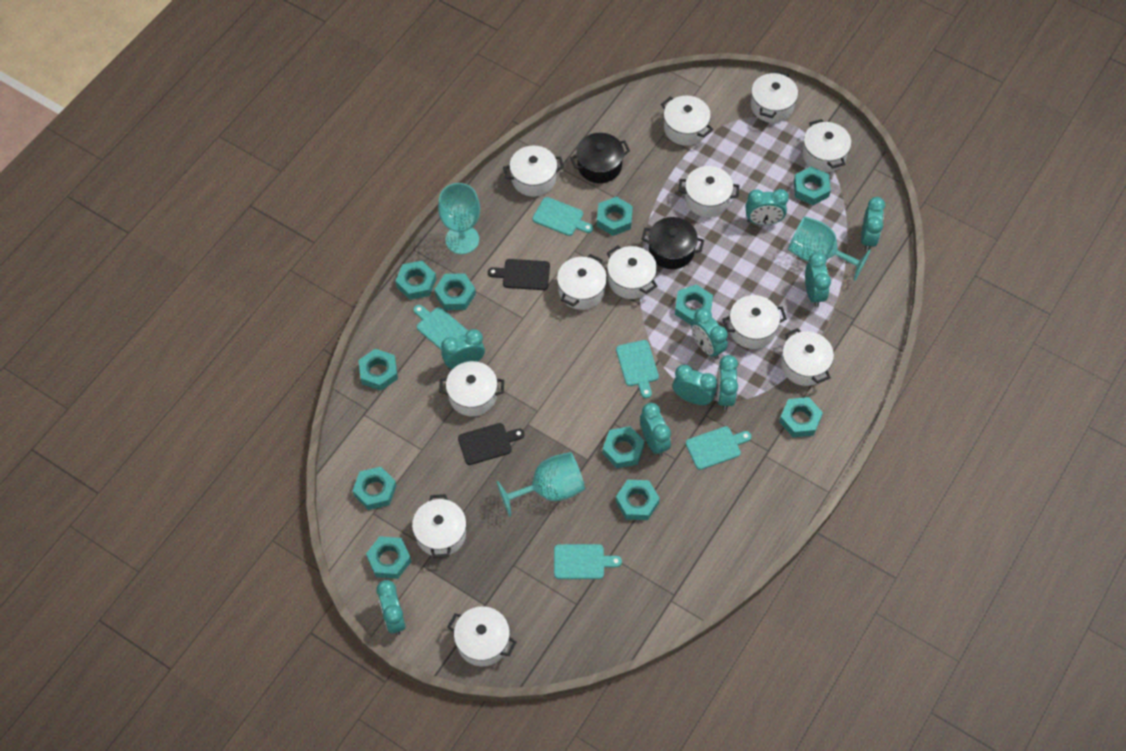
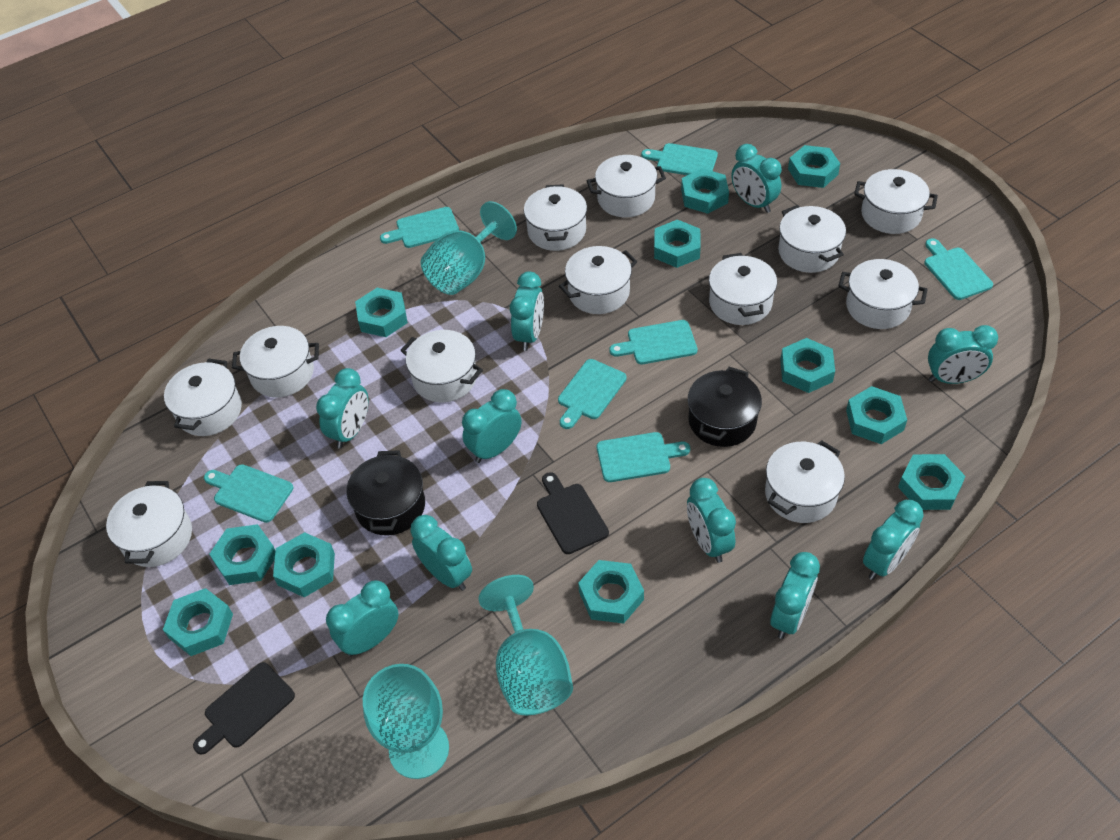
turquoise clock: 9 -> 10
turquoise cutting board: 5 -> 7

